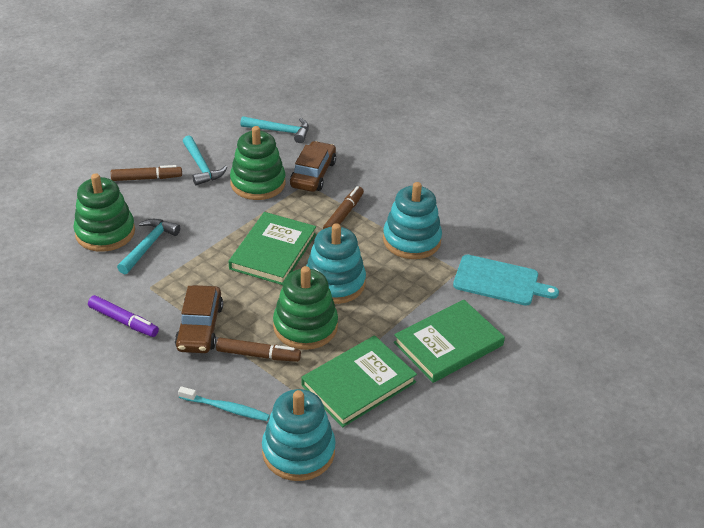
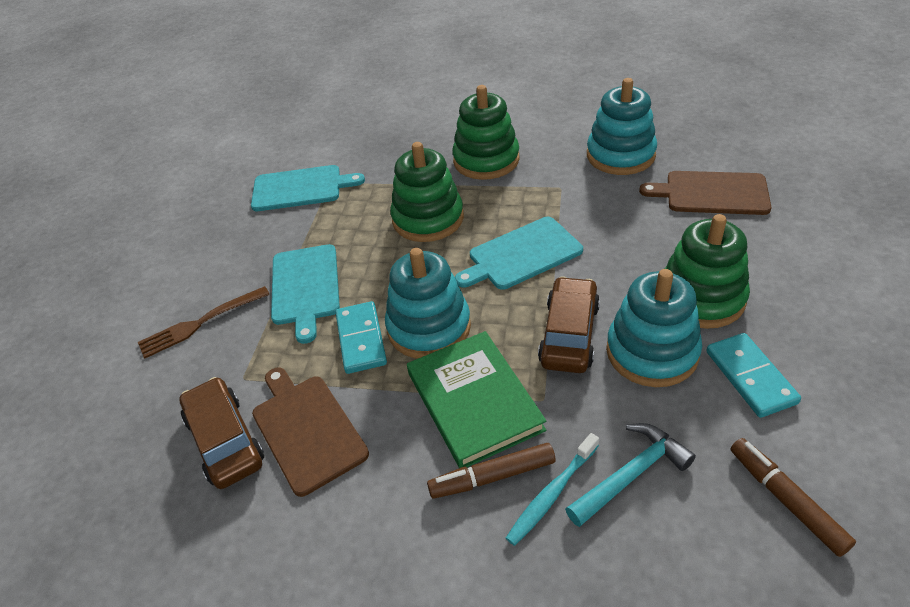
brown cutting board: 0 -> 2
brown fork: 0 -> 1
brown marker: 3 -> 2
green book: 3 -> 1
purple marker: 1 -> 0
turquoise cutting board: 1 -> 3
turquoise domino: 0 -> 2
turquoise hammer: 3 -> 1

